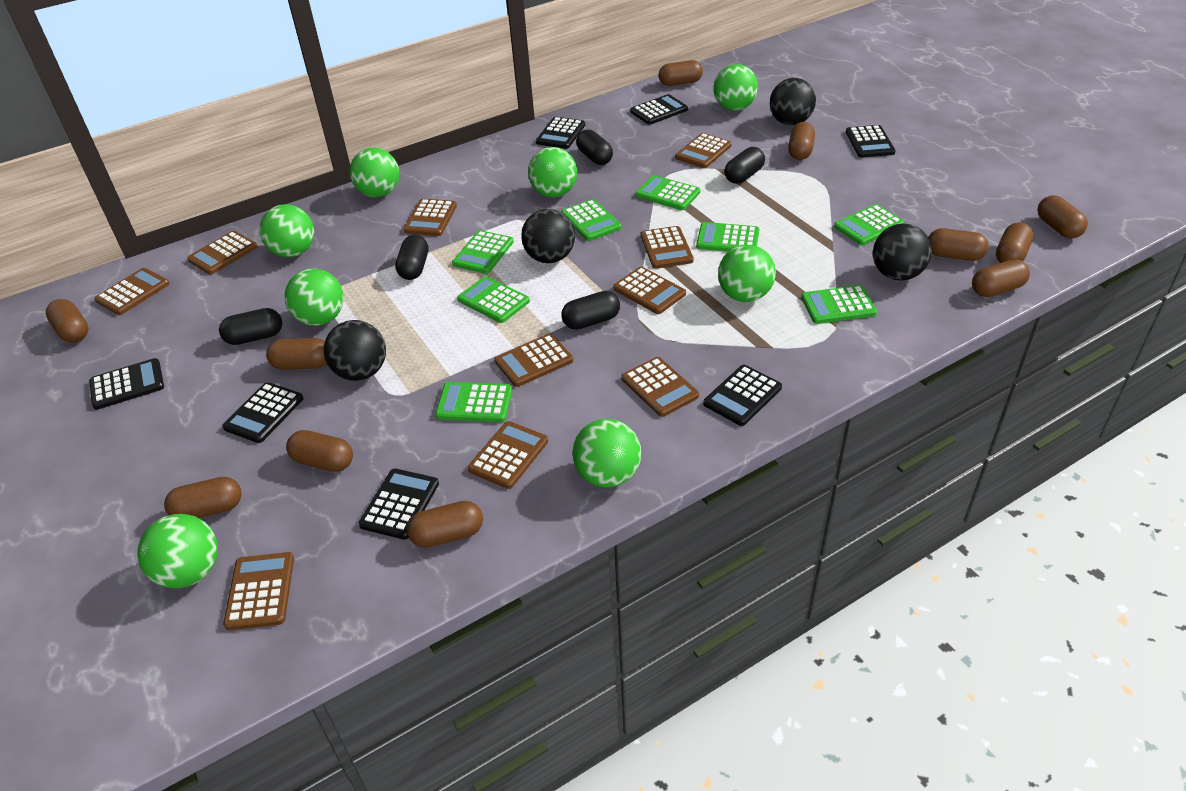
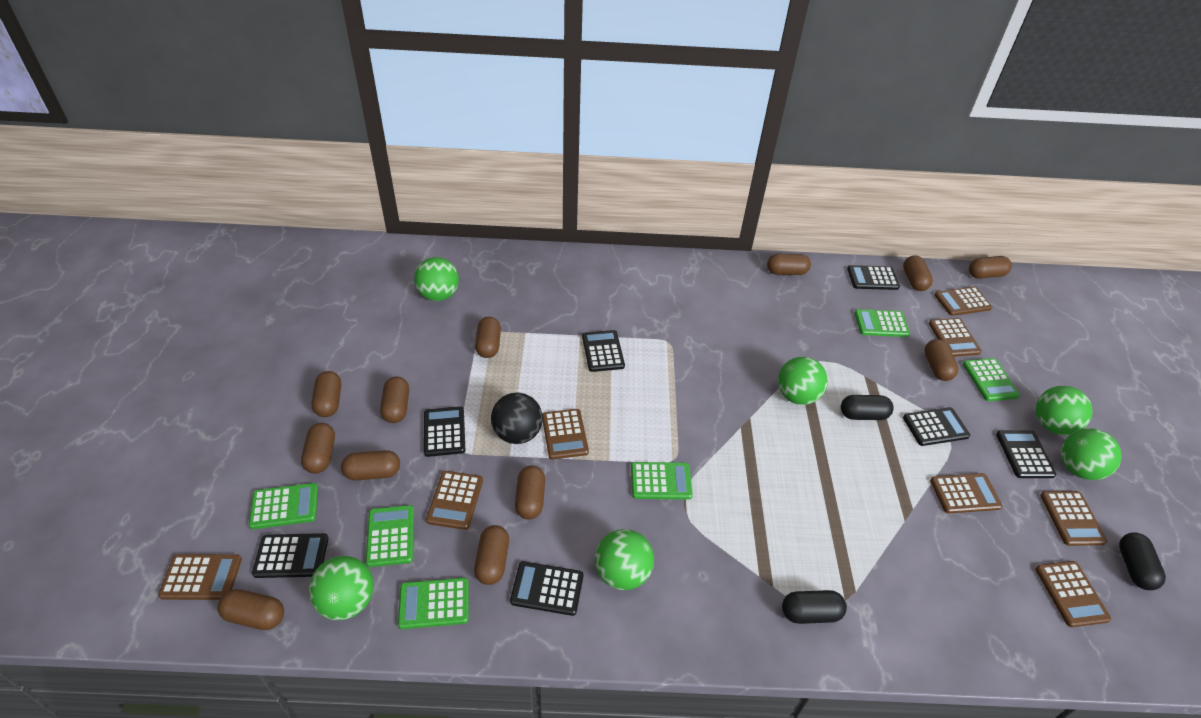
black ball: 4 -> 1
black capsule: 5 -> 3
brown calculator: 10 -> 8
brown capsule: 11 -> 12
green ball: 8 -> 6
green calculator: 8 -> 6

